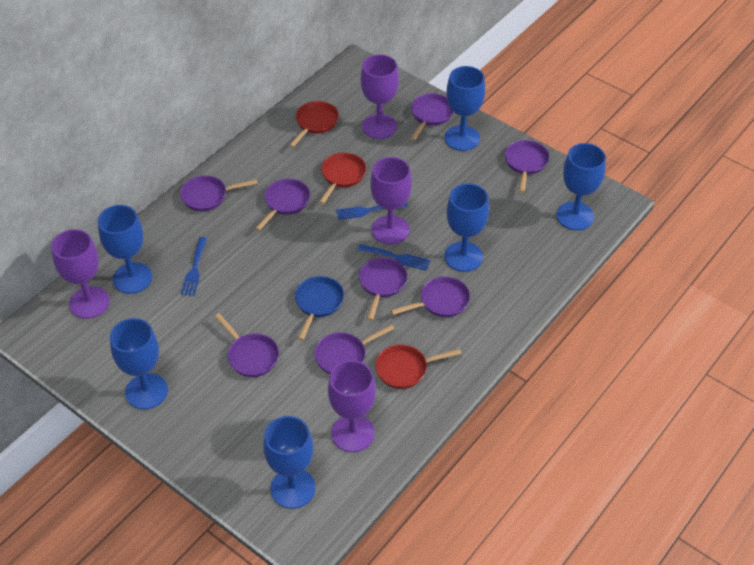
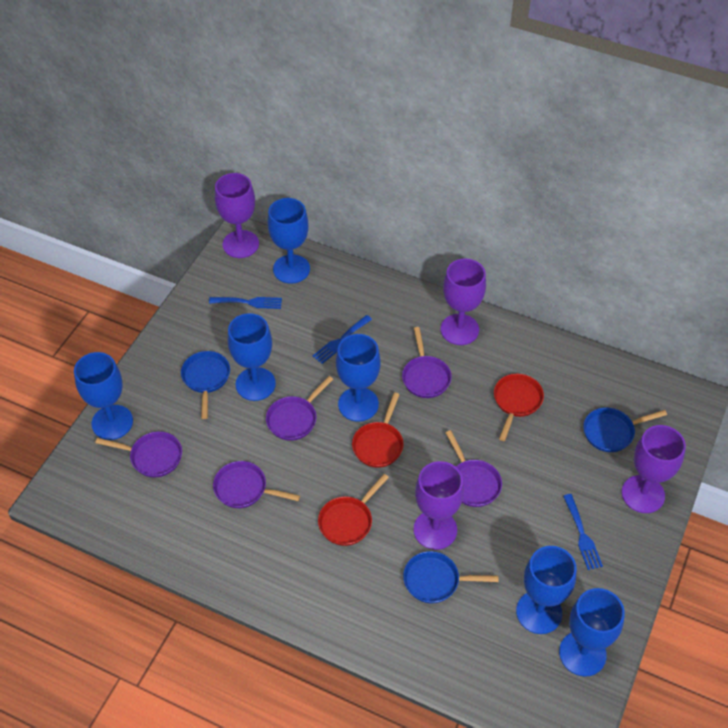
blue pan: 1 -> 3
purple pan: 8 -> 5

